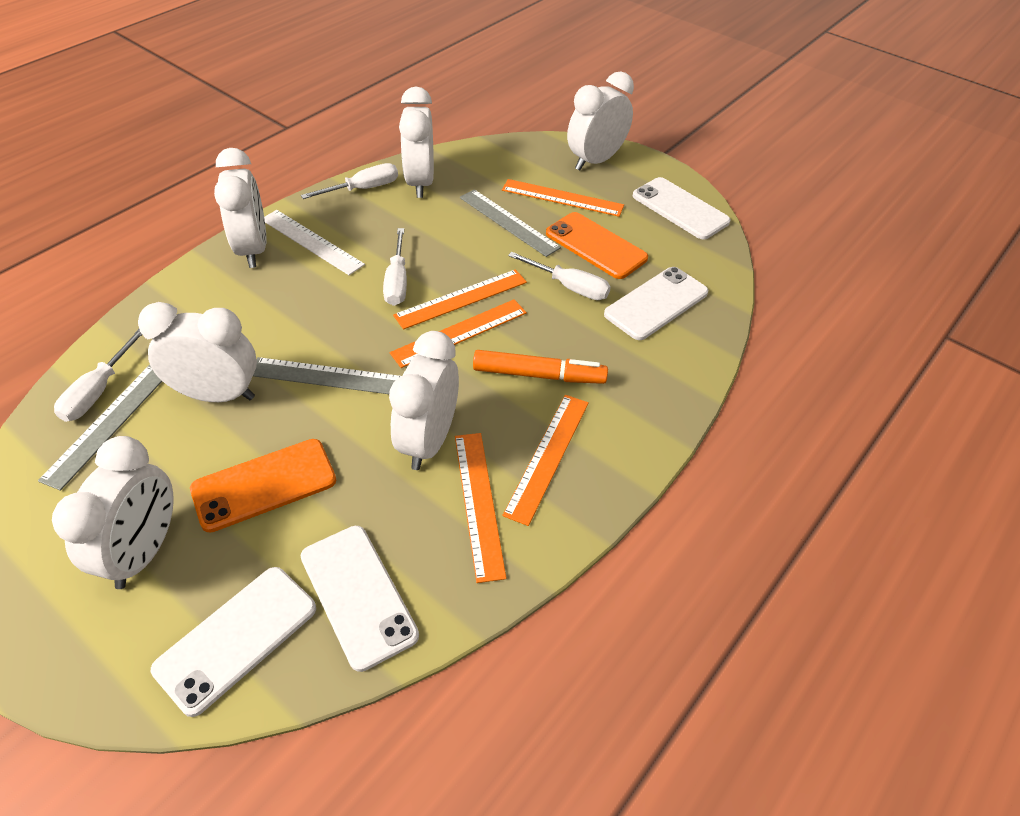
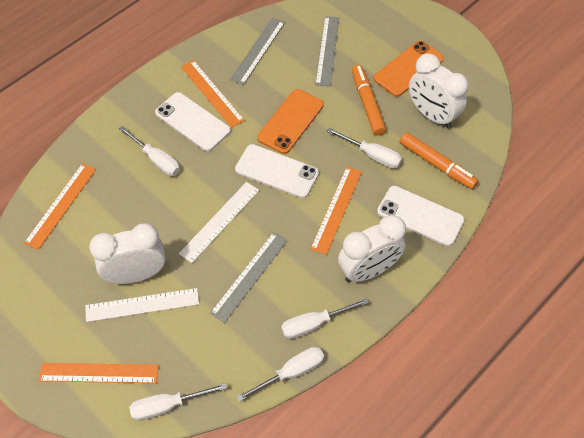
orange marker: 1 -> 2
orange ruler: 5 -> 4
white clock: 6 -> 3
white phone: 4 -> 3
white ruler: 1 -> 2
white screwdriver: 4 -> 5

